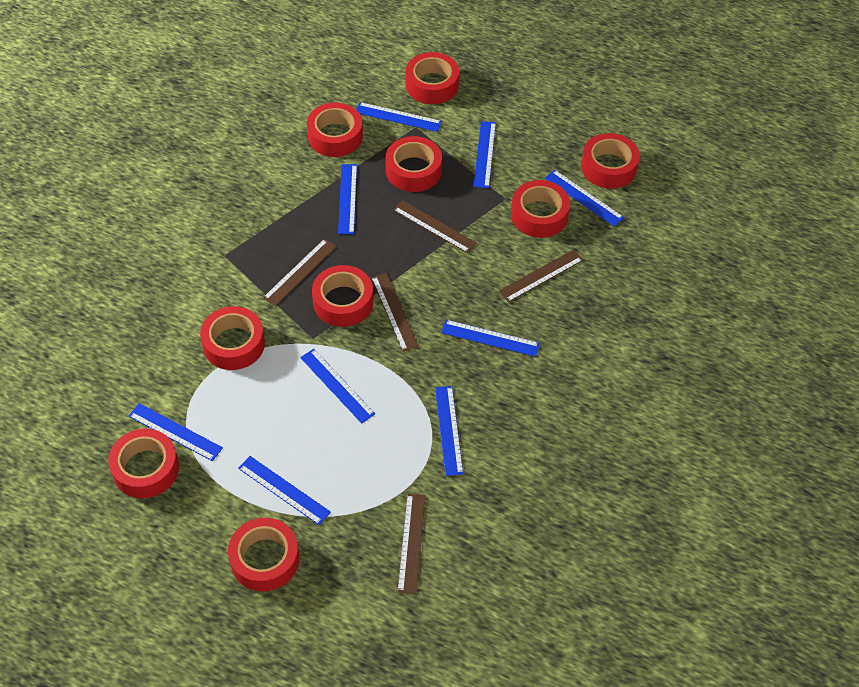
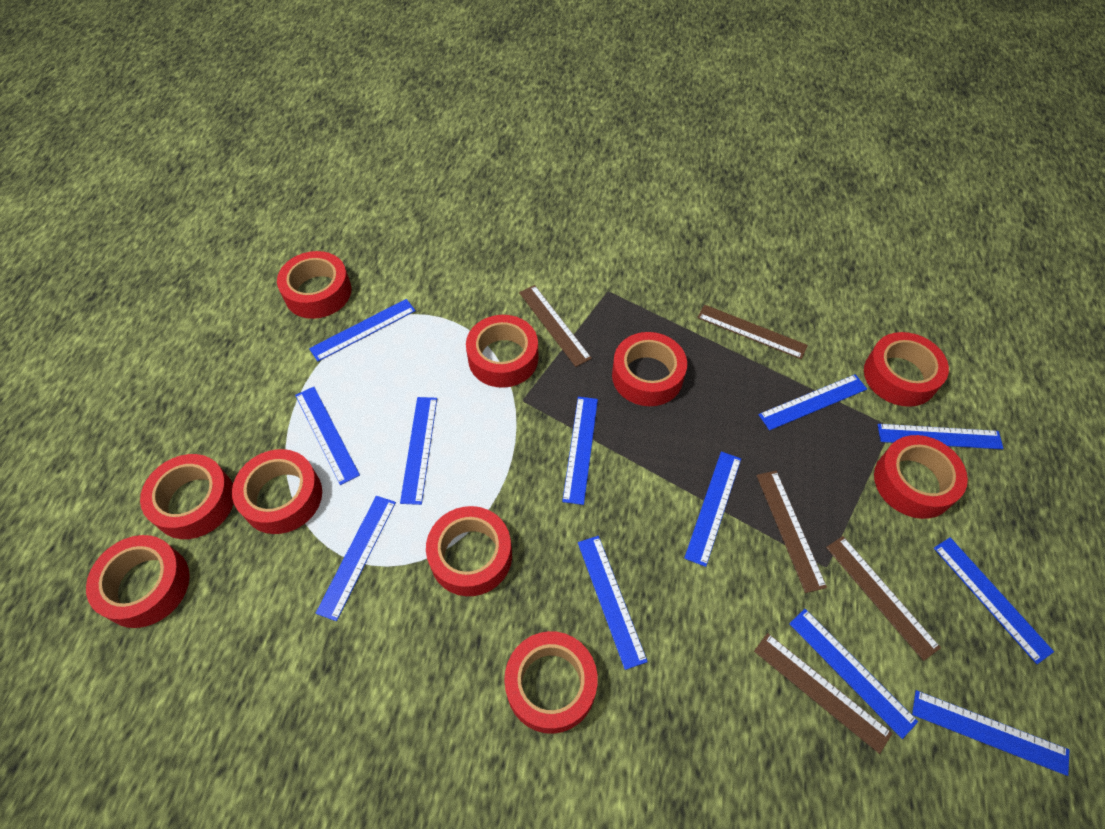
blue ruler: 9 -> 12
red tape: 9 -> 10

